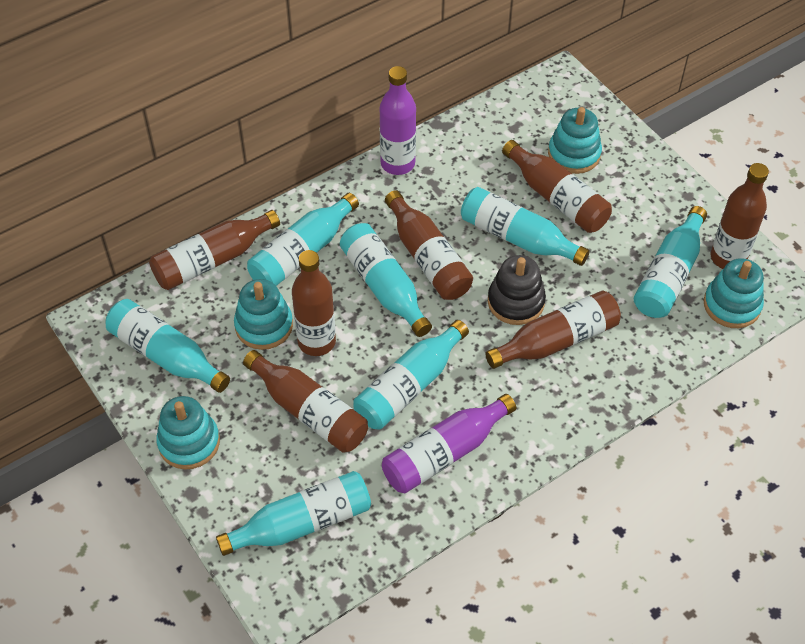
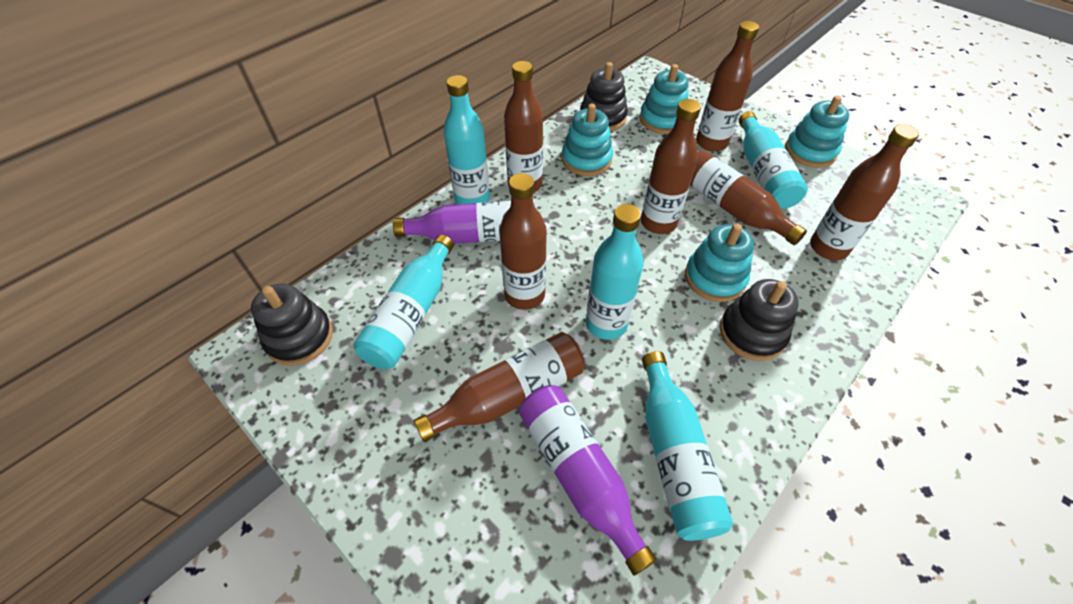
black stacking toy: 1 -> 3
turquoise bottle: 7 -> 5

